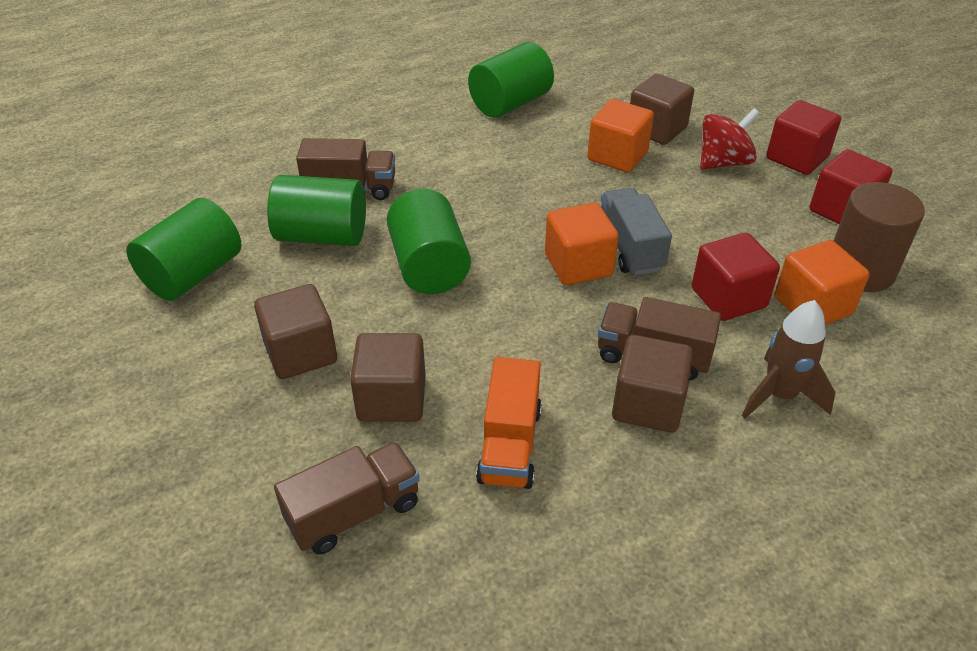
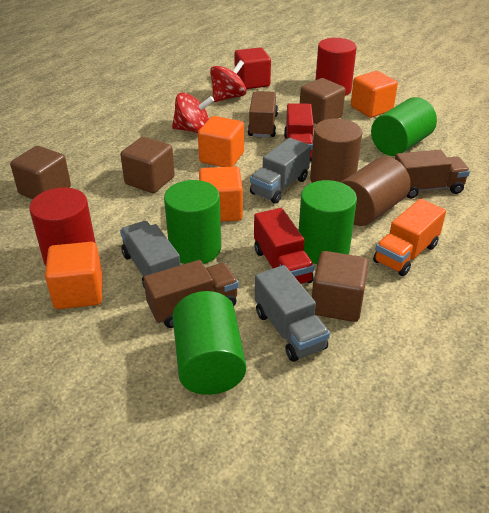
brown cylinder: 1 -> 2
brown rocket: 1 -> 0
grey truck: 1 -> 3
orange cube: 3 -> 4
red cube: 3 -> 1
red cylinder: 0 -> 2
red spinning top: 1 -> 2
red truck: 0 -> 2

